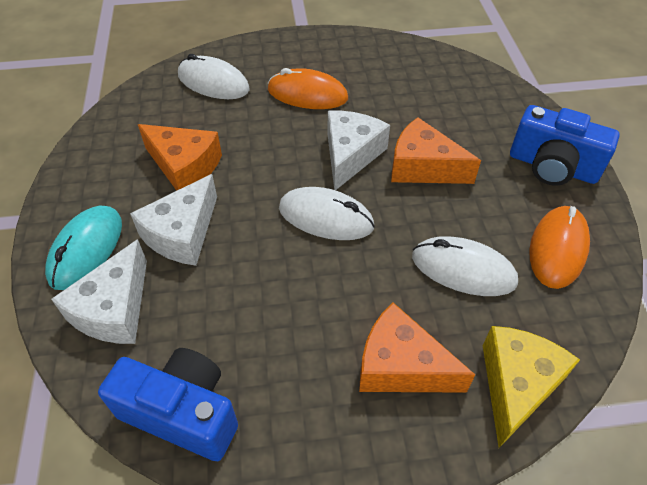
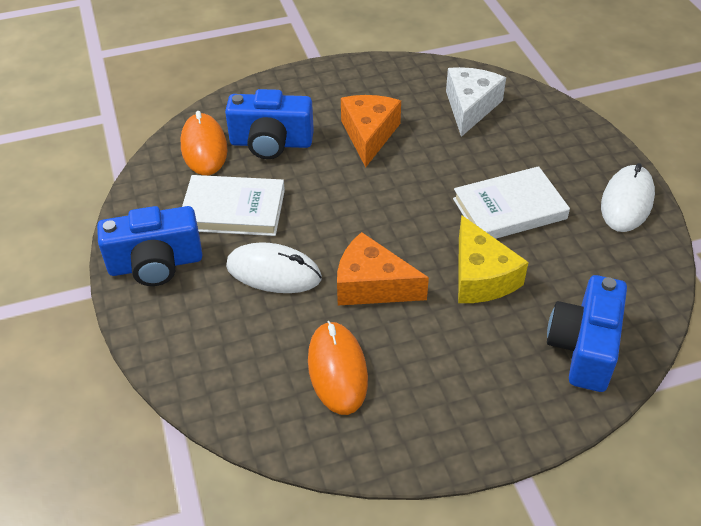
blue camera: 2 -> 3
orange cheese: 3 -> 2
turquoise mouse: 1 -> 0
white book: 0 -> 2
white cheese: 3 -> 1
white mouse: 3 -> 2

